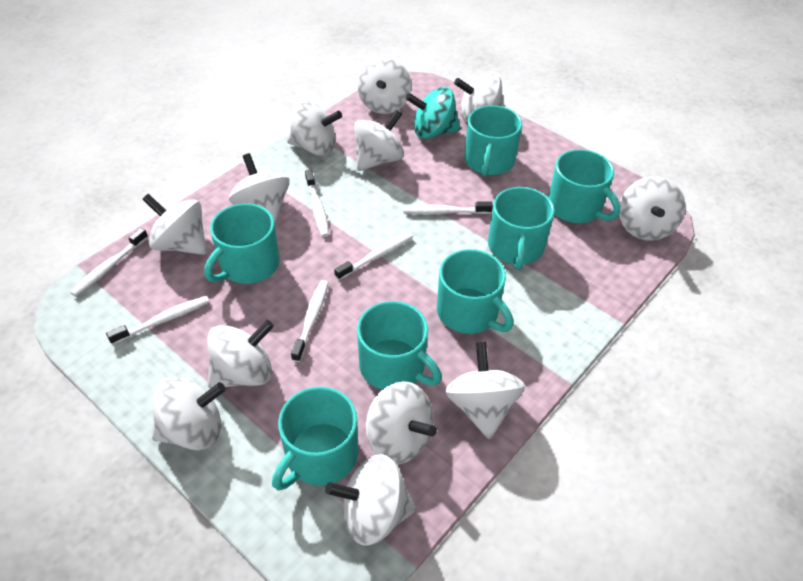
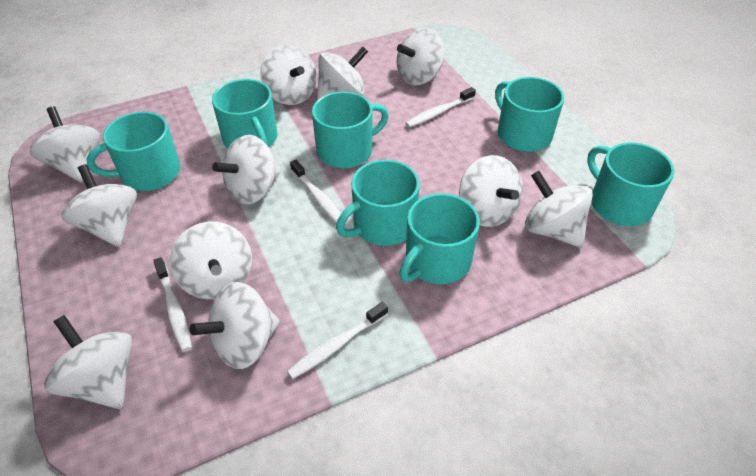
turquoise spinning top: 1 -> 0
white spinning top: 12 -> 11
white toothbrush: 6 -> 4

